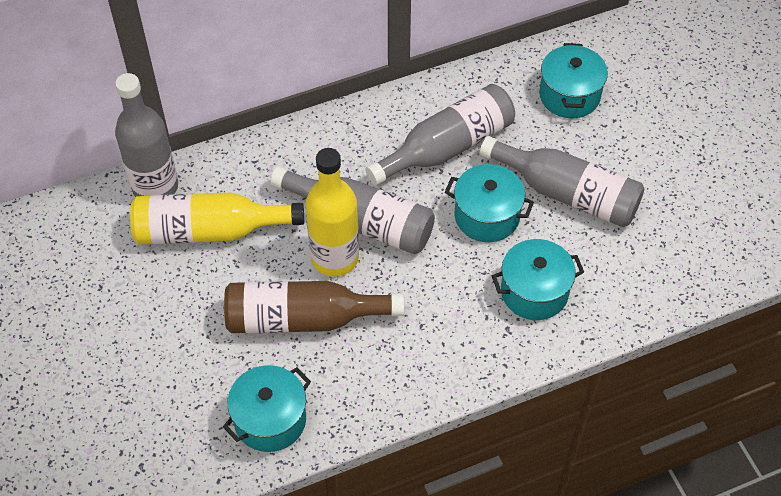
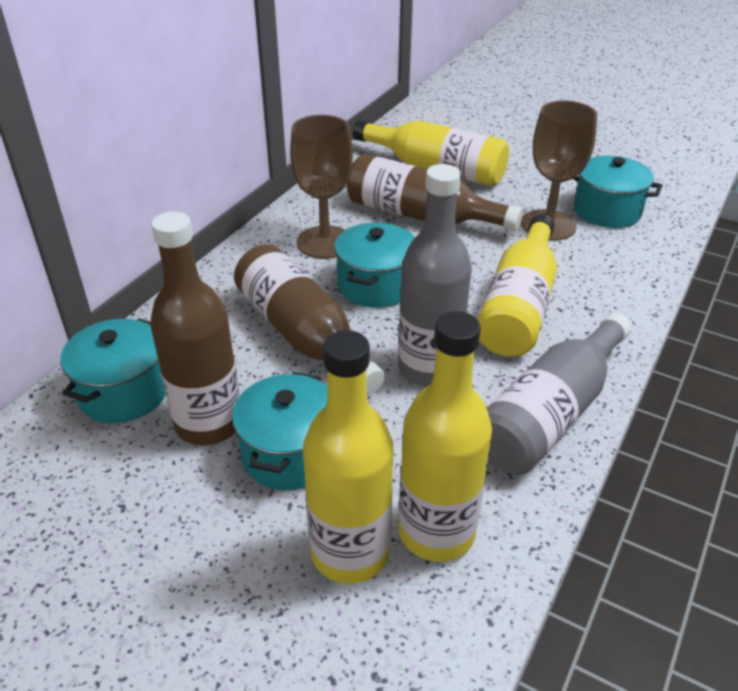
brown bottle: 1 -> 3
brown goblet: 0 -> 2
grey bottle: 4 -> 2
yellow bottle: 2 -> 4

